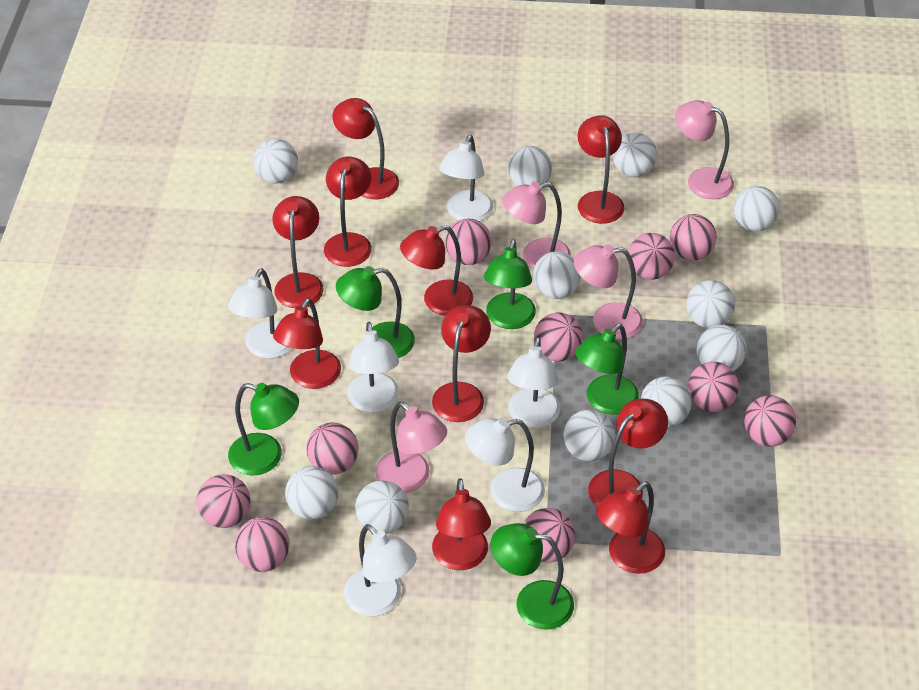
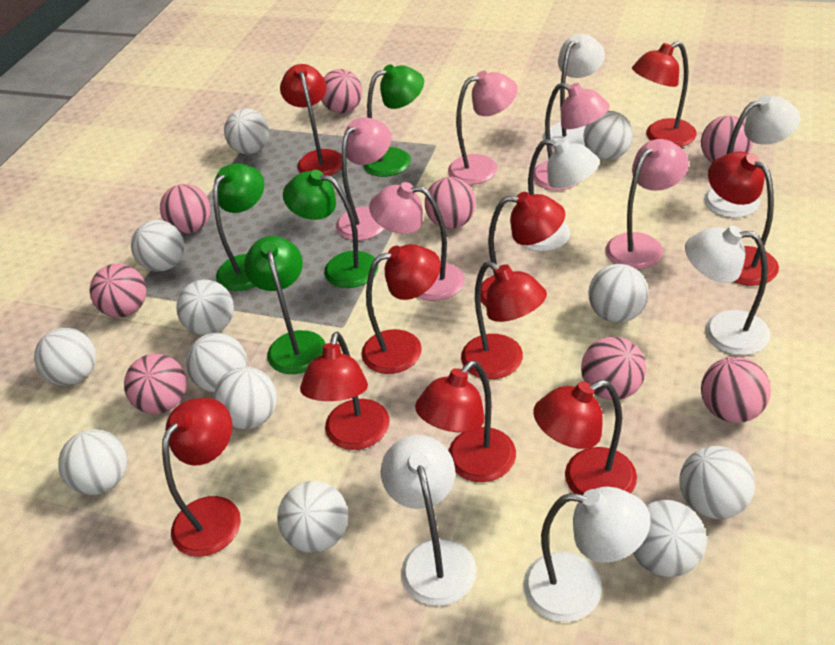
green lamp: 5 -> 4
pink ball: 10 -> 8
pink lamp: 4 -> 5
white ball: 11 -> 12

